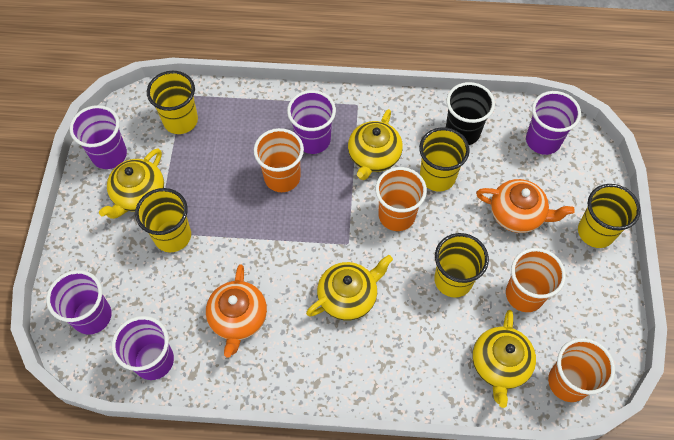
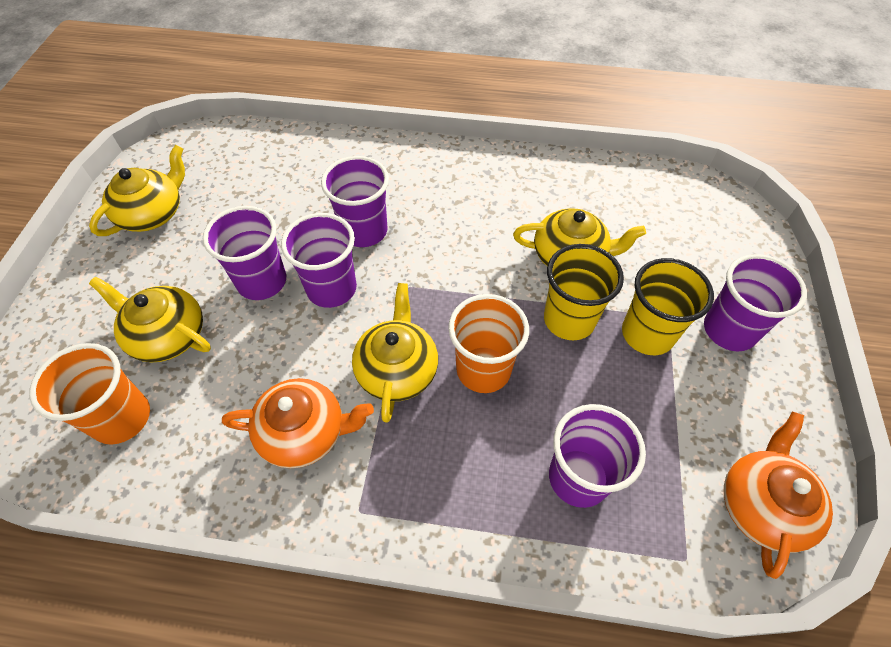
black cup: 1 -> 0
orange cup: 4 -> 2
yellow cup: 5 -> 2

